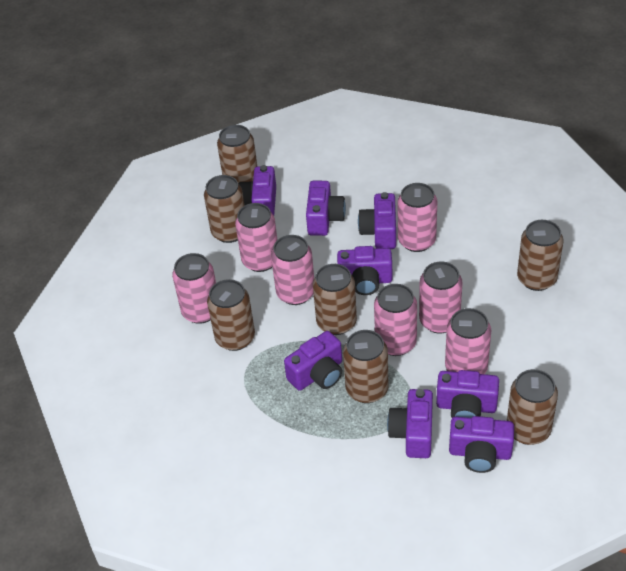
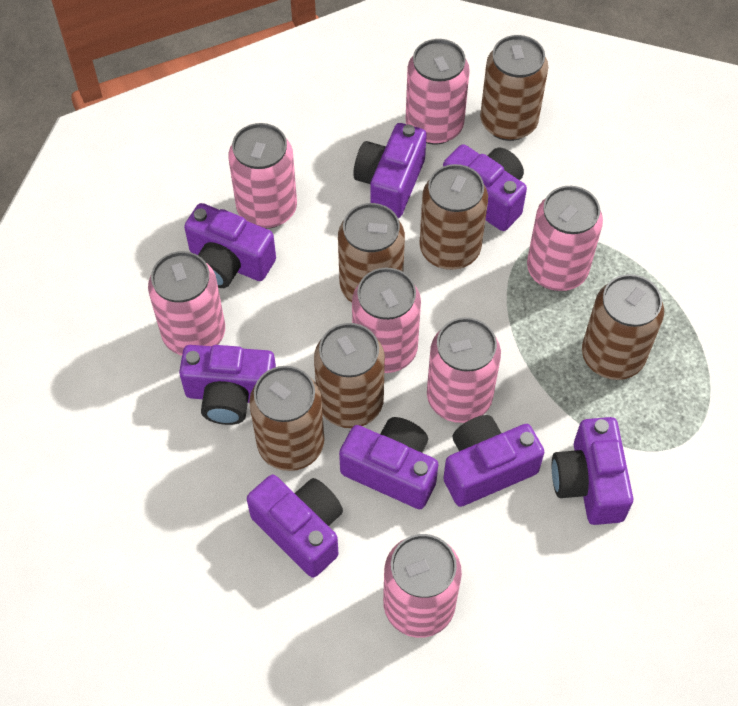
brown can: 7 -> 6

